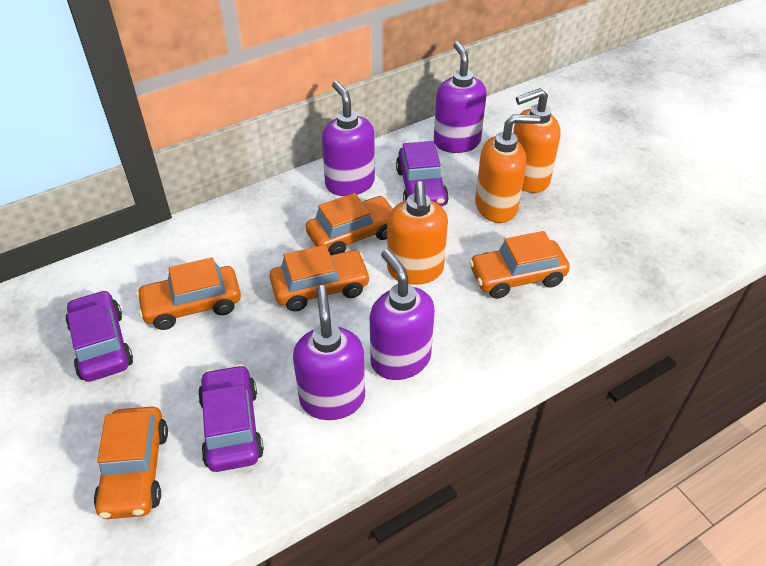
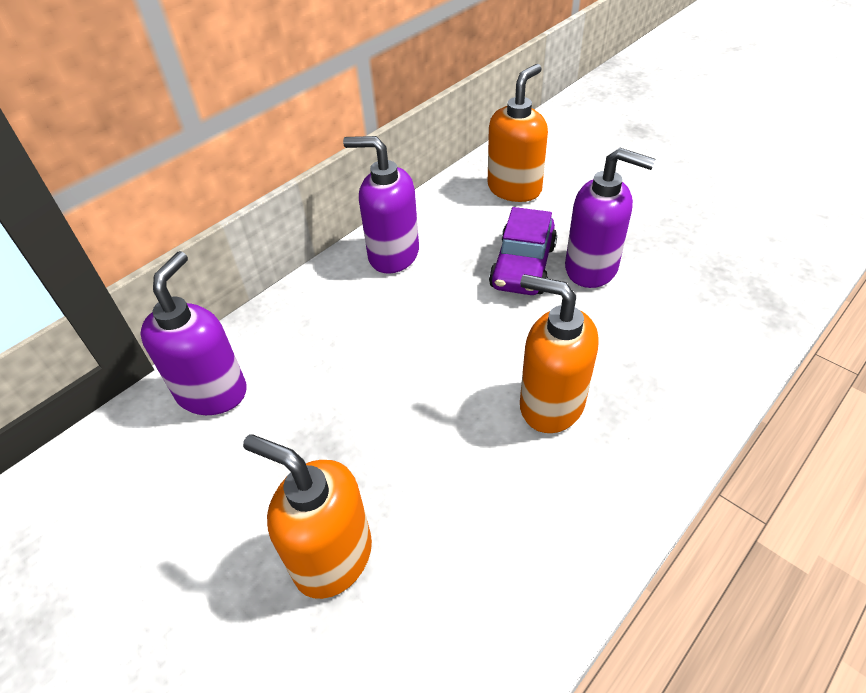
orange car: 5 -> 0
purple car: 3 -> 1
purple soap dispenser: 4 -> 3

